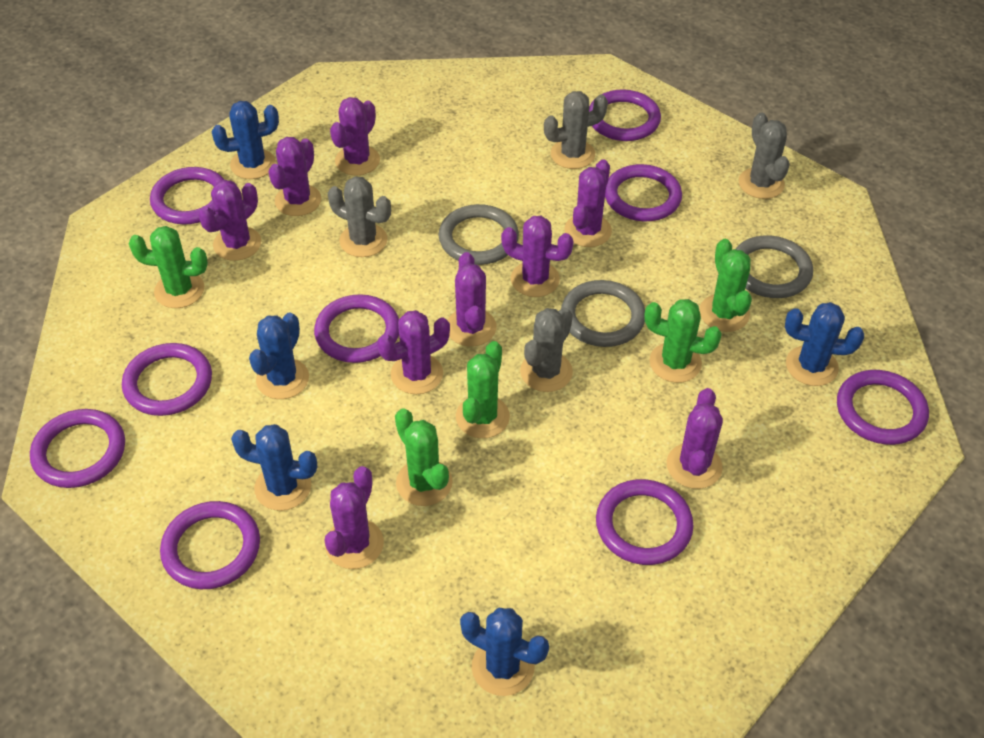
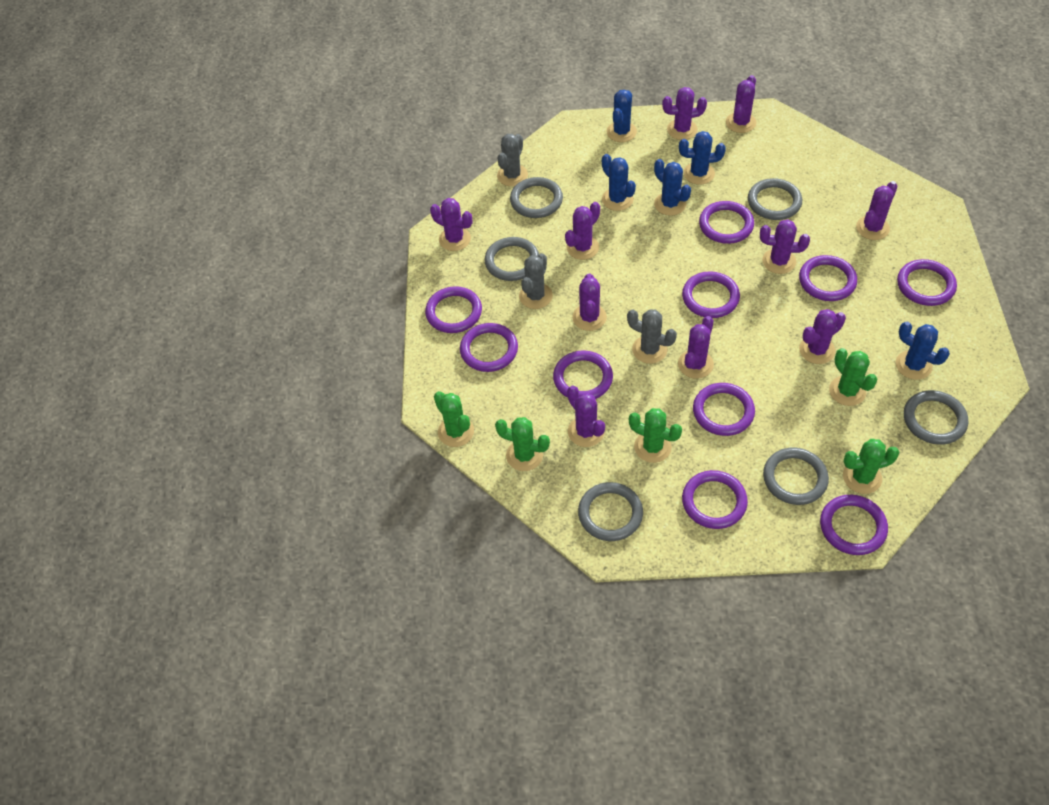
grey cactus: 4 -> 3
grey ring: 3 -> 6
purple cactus: 9 -> 10
purple ring: 9 -> 10

